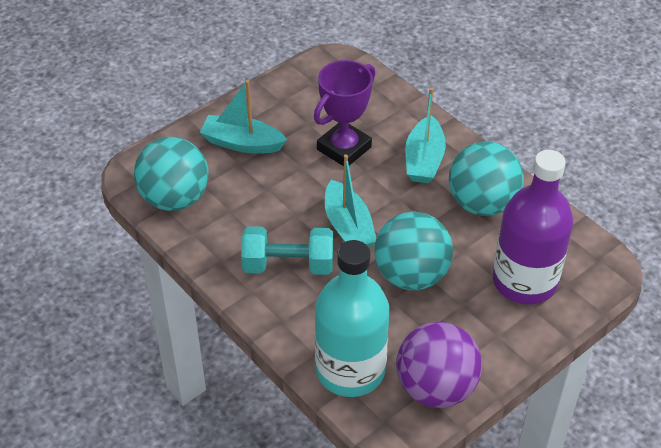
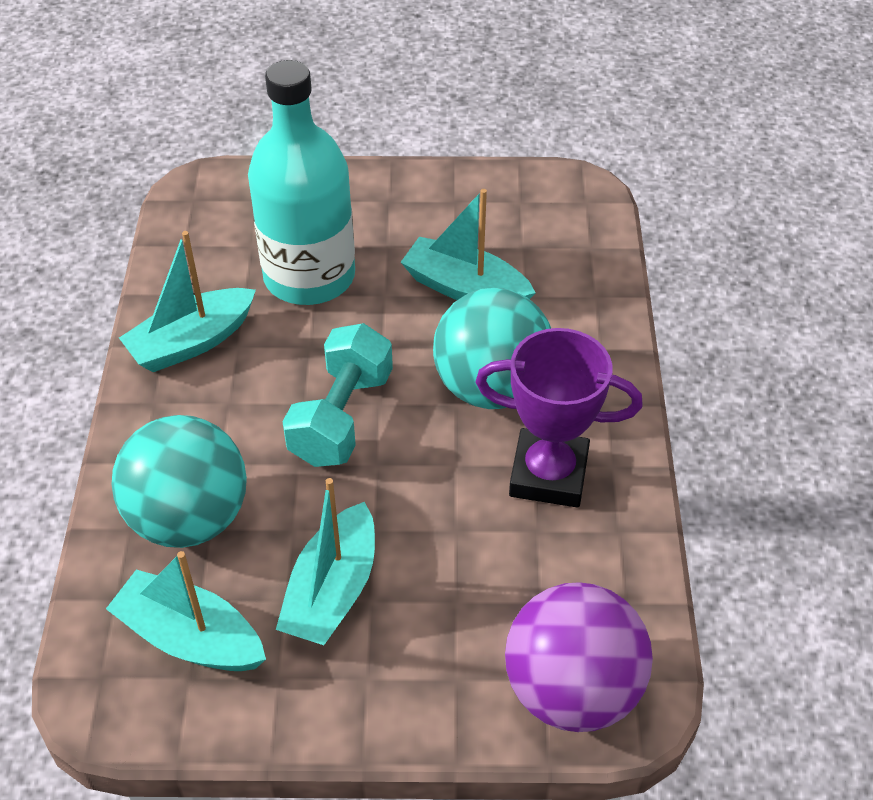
purple bottle: 1 -> 0
turquoise ball: 3 -> 2
turquoise boat: 3 -> 4

